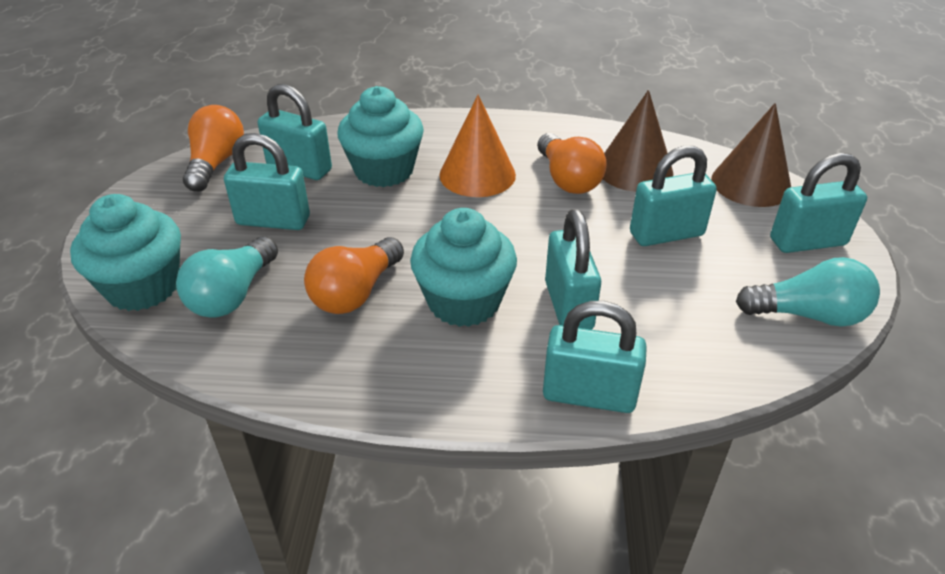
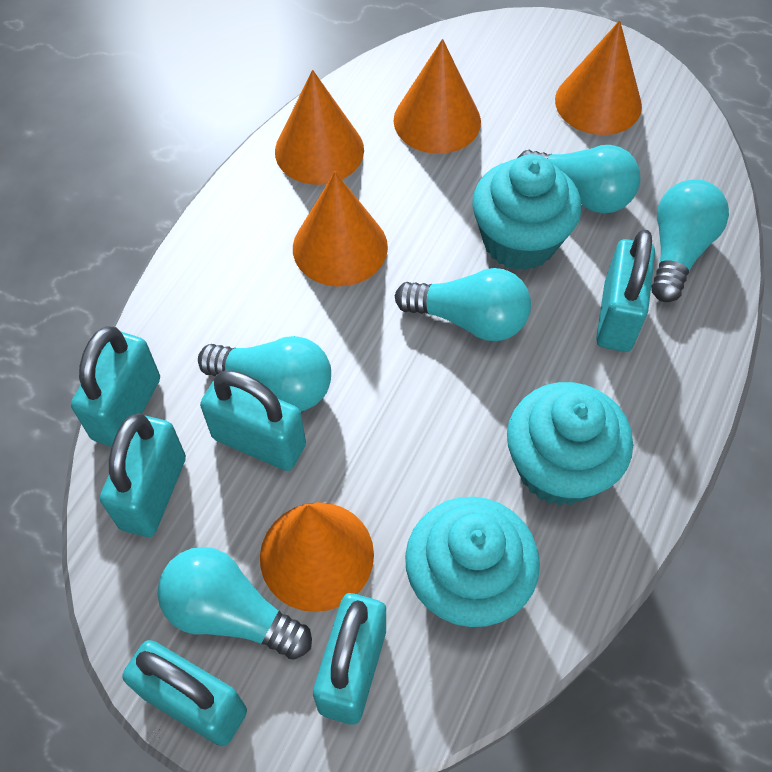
brown cone: 2 -> 0
orange cone: 1 -> 5
orange light bulb: 3 -> 0
turquoise light bulb: 2 -> 5

